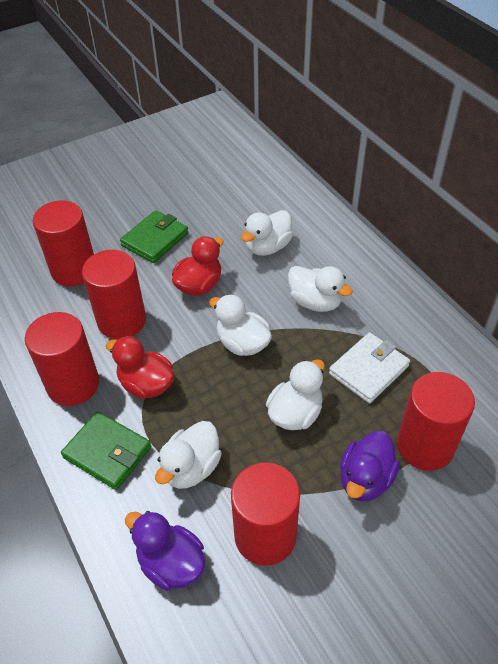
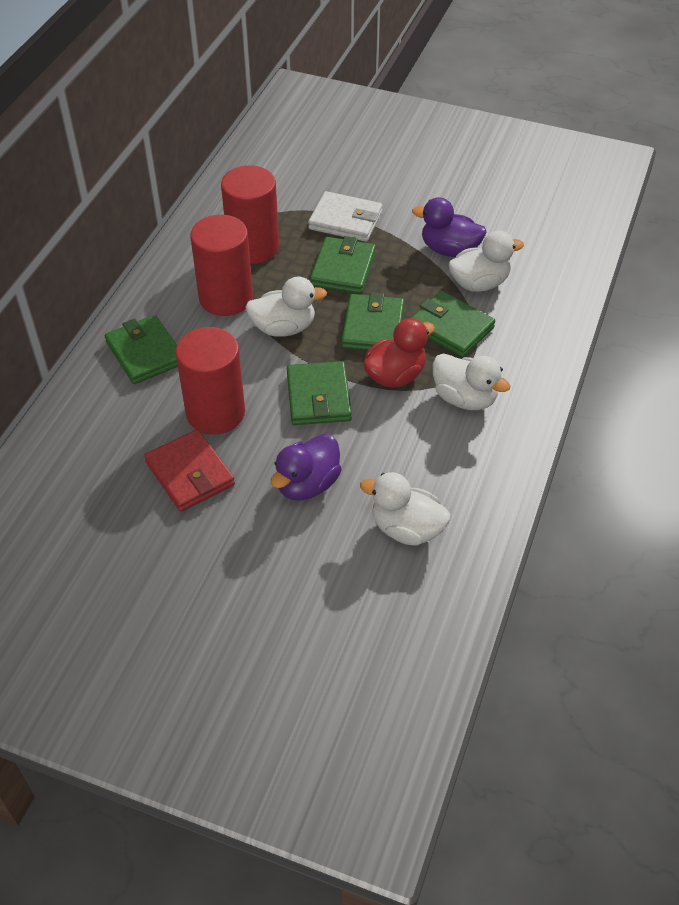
green wallet: 2 -> 5
red cylinder: 5 -> 3
red duck: 2 -> 1
red wallet: 0 -> 1
white duck: 5 -> 4

